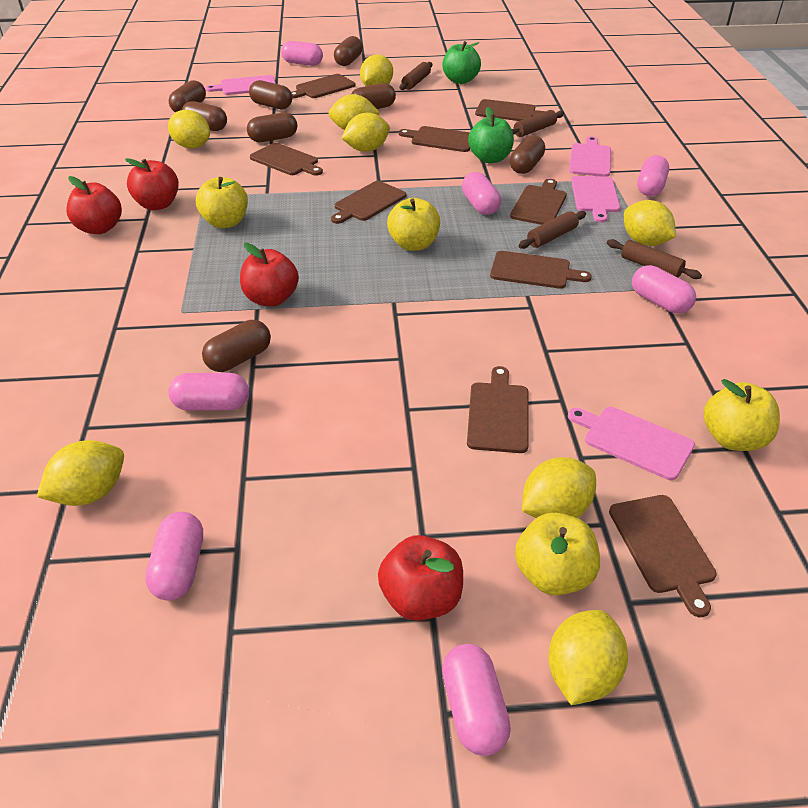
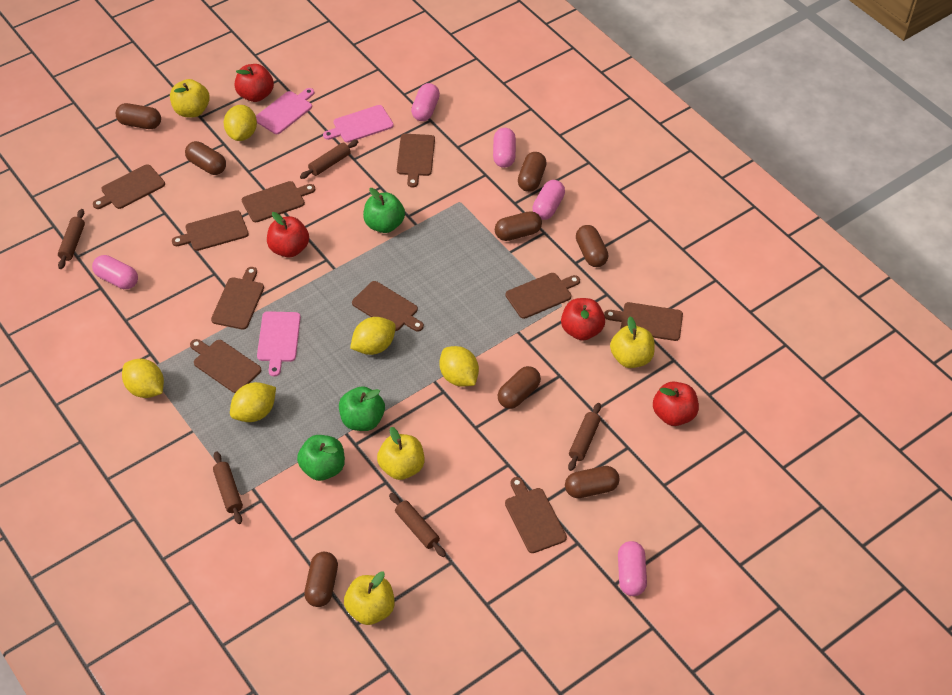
brown cutting board: 9 -> 10
brown rolling pin: 4 -> 5
green apple: 2 -> 3
pink capsule: 7 -> 5
pink cutting board: 4 -> 3
yellow lemon: 8 -> 5

